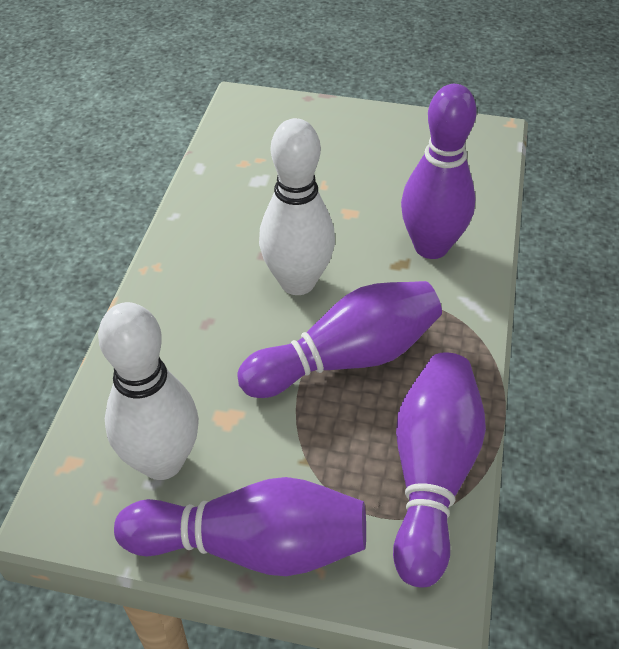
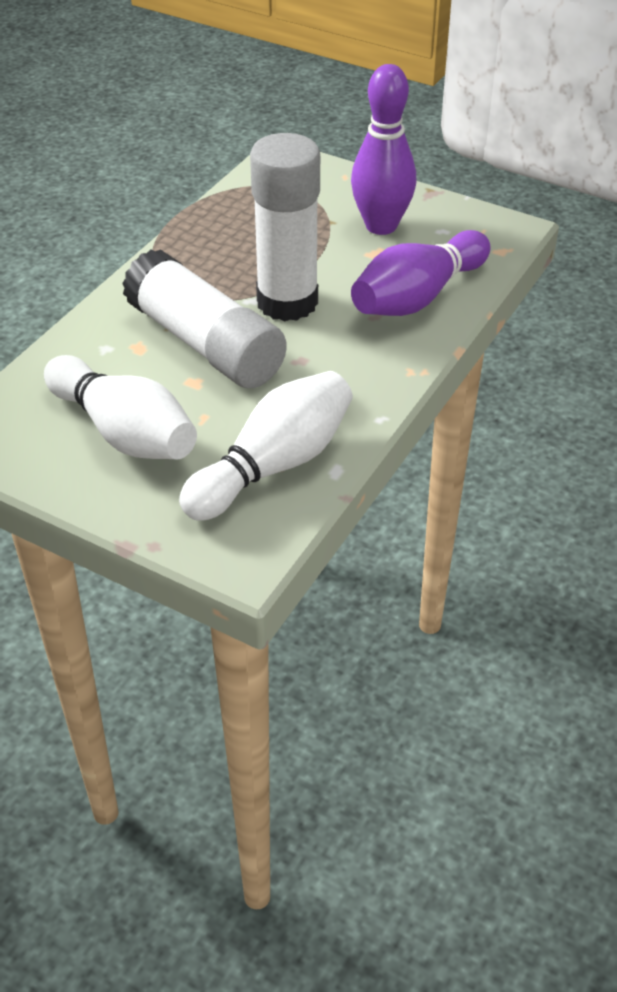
purple bowling pin: 4 -> 2
white glue stick: 0 -> 2

